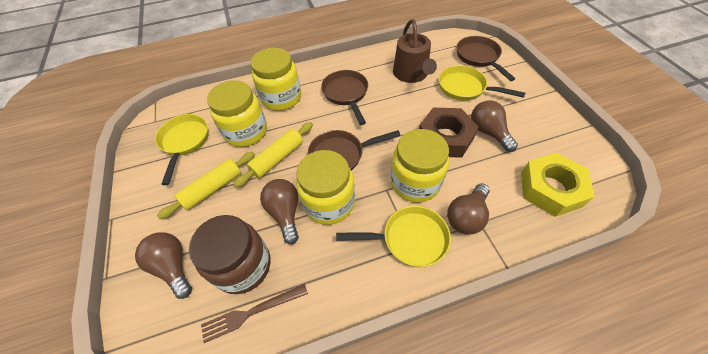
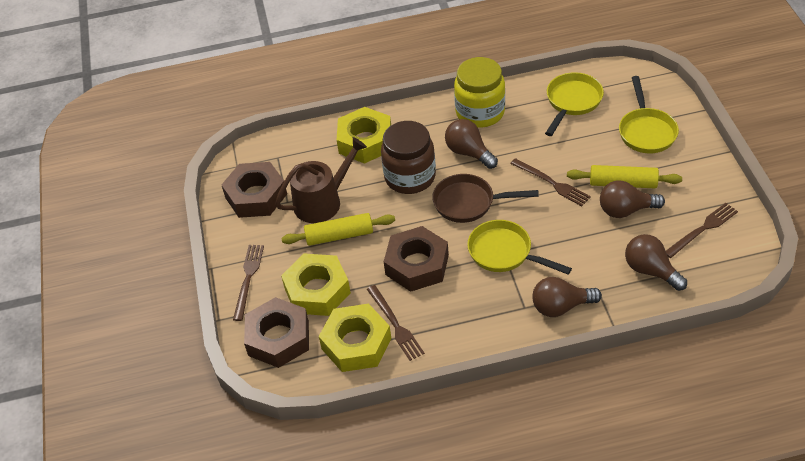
brown fork: 1 -> 4
brown nut: 1 -> 3
brown pan: 3 -> 1
yellow jar: 4 -> 1
yellow nut: 1 -> 3

